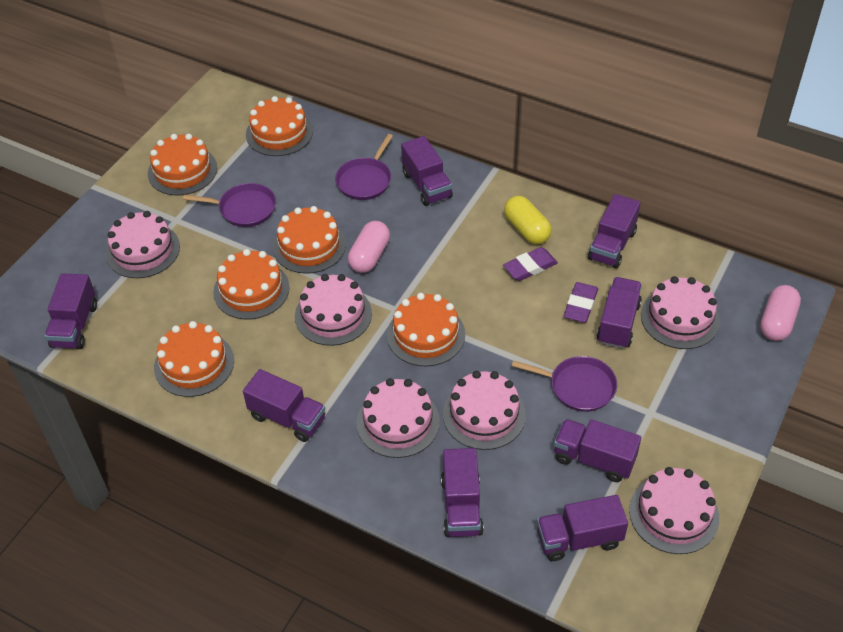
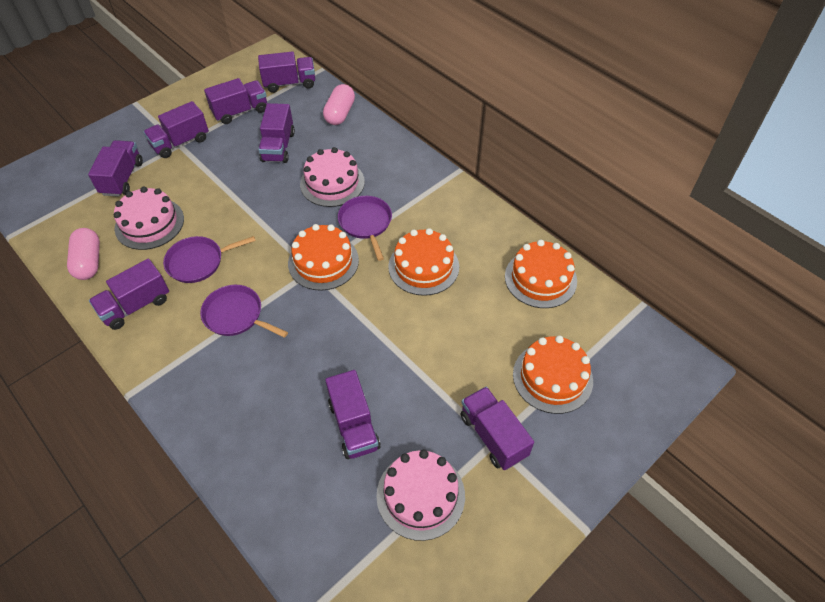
orange cake: 6 -> 4
pink cake: 6 -> 3
purple eraser: 2 -> 0
yellow capsule: 1 -> 0

